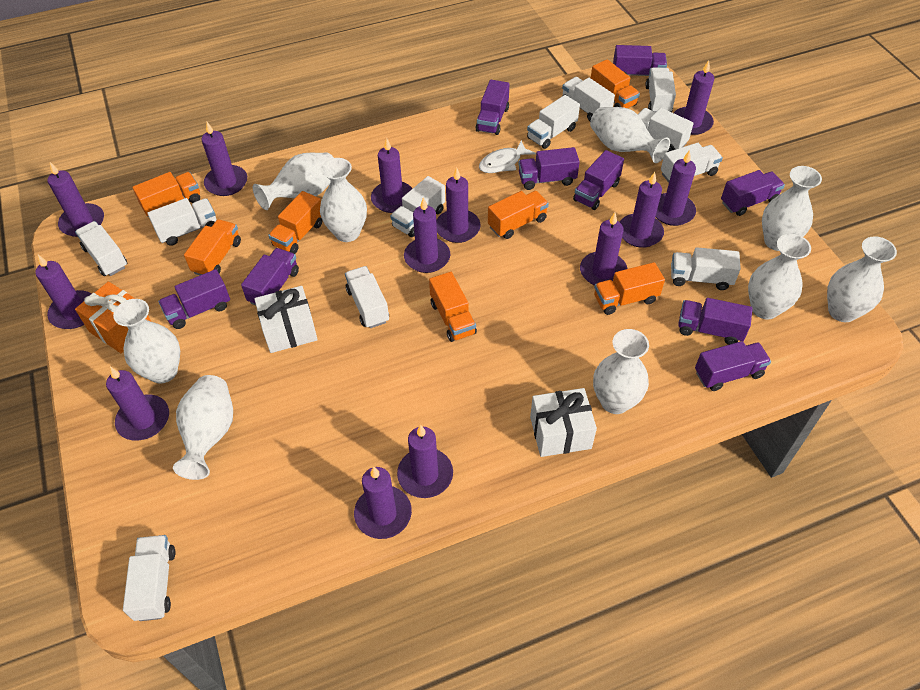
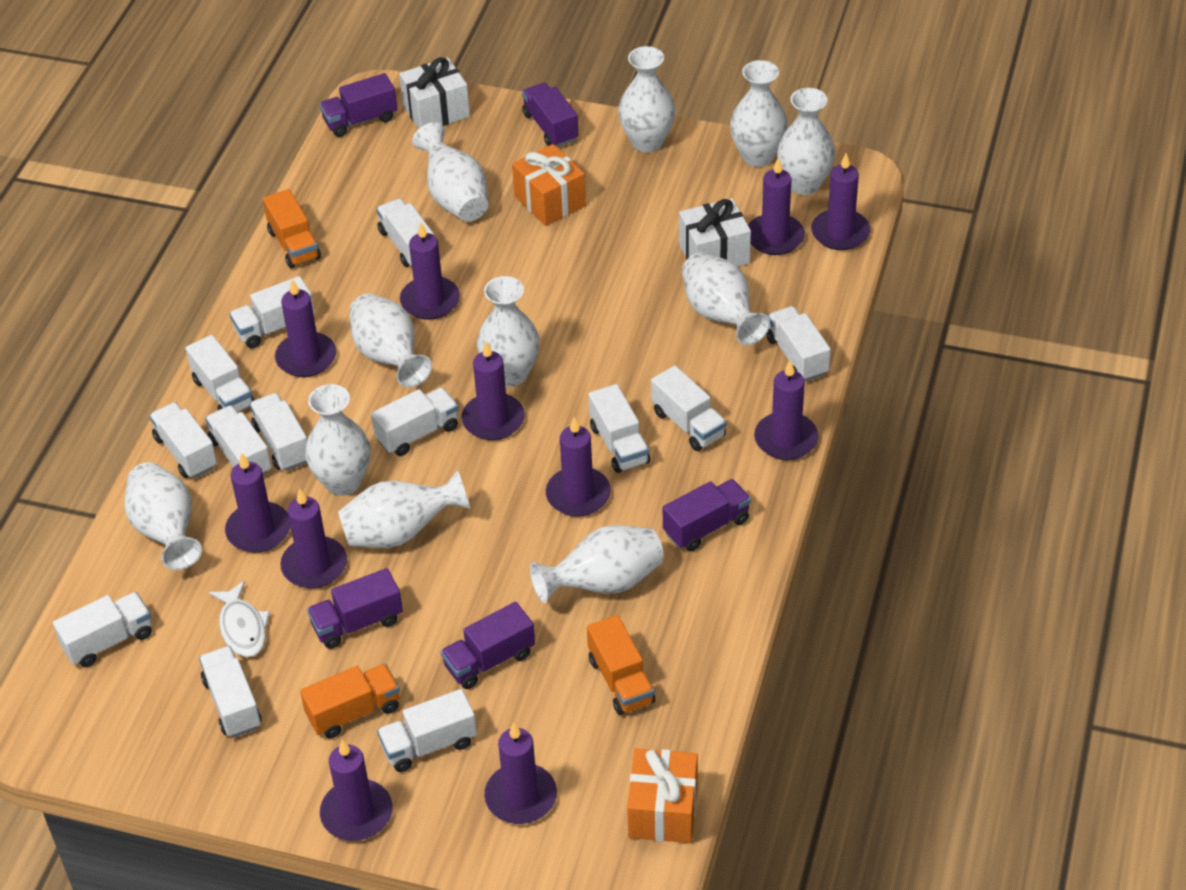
orange gift: 1 -> 2
orange truck: 7 -> 3
purple candle: 13 -> 11
purple truck: 9 -> 5
white truck: 11 -> 13
white vase: 9 -> 11

